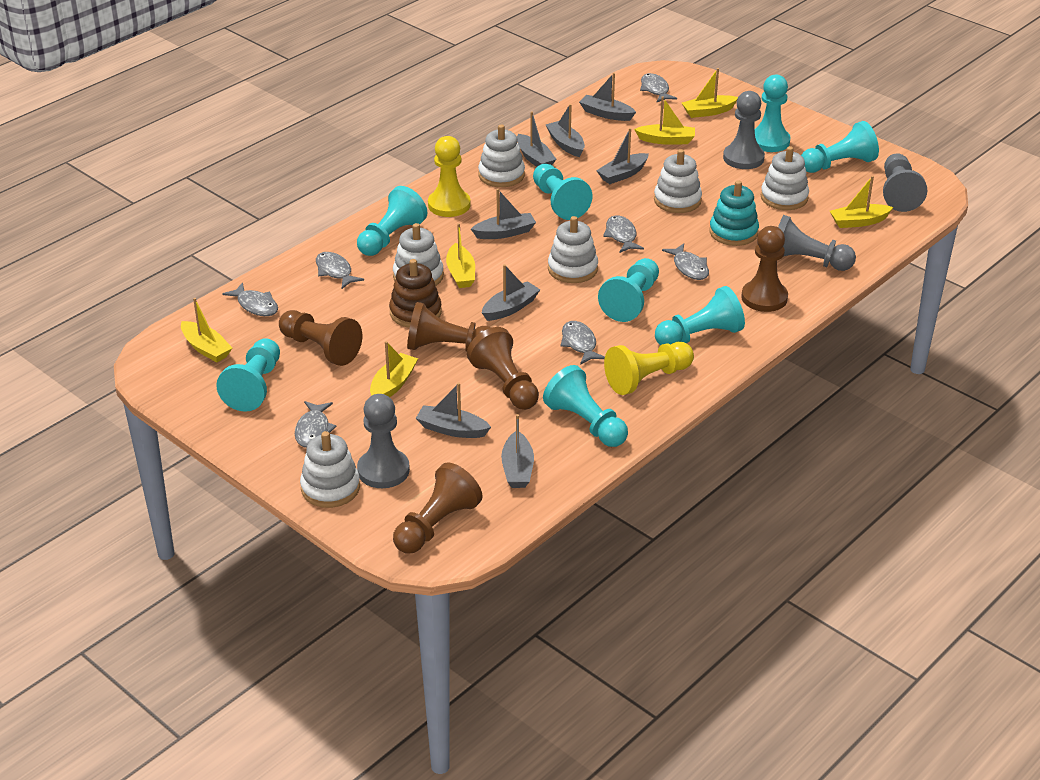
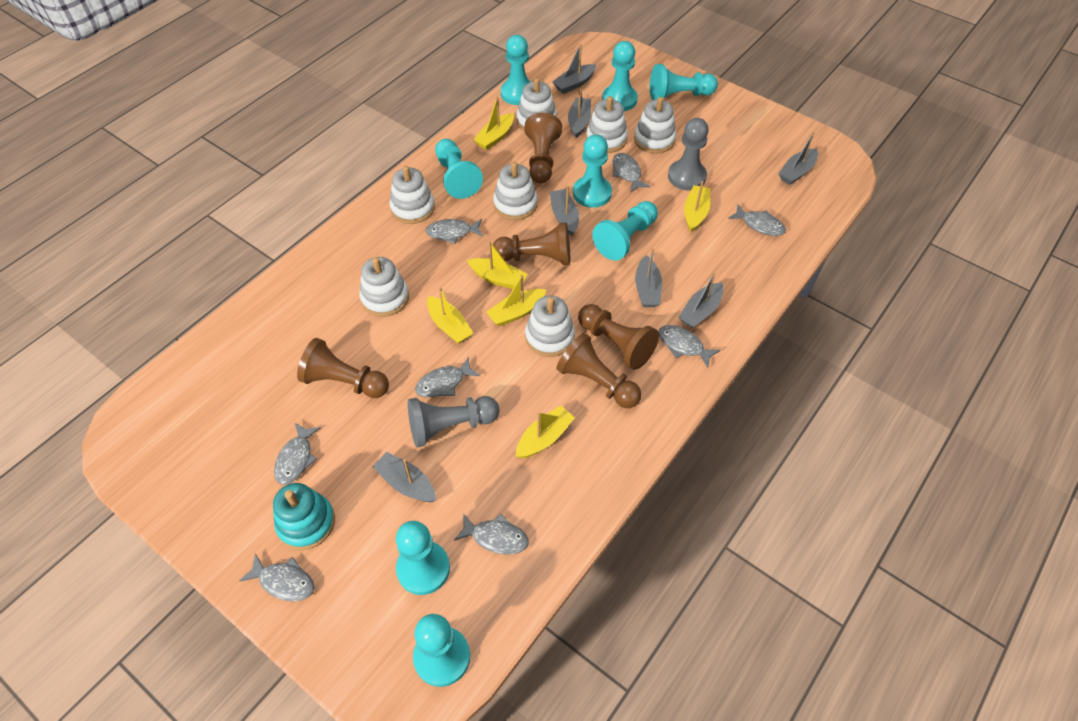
brown stacking toy: 1 -> 0
grey boat: 8 -> 7
grey fish: 7 -> 8
grey pawn: 4 -> 2
white stacking toy: 6 -> 7
yellow pawn: 2 -> 0

